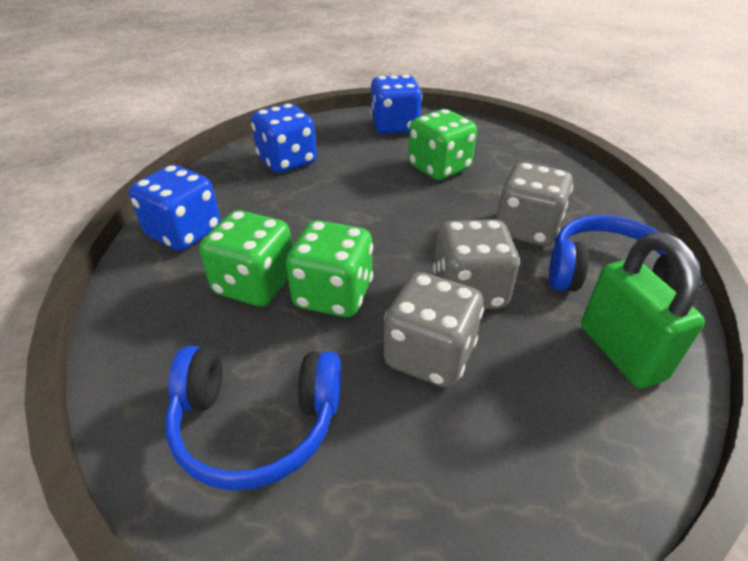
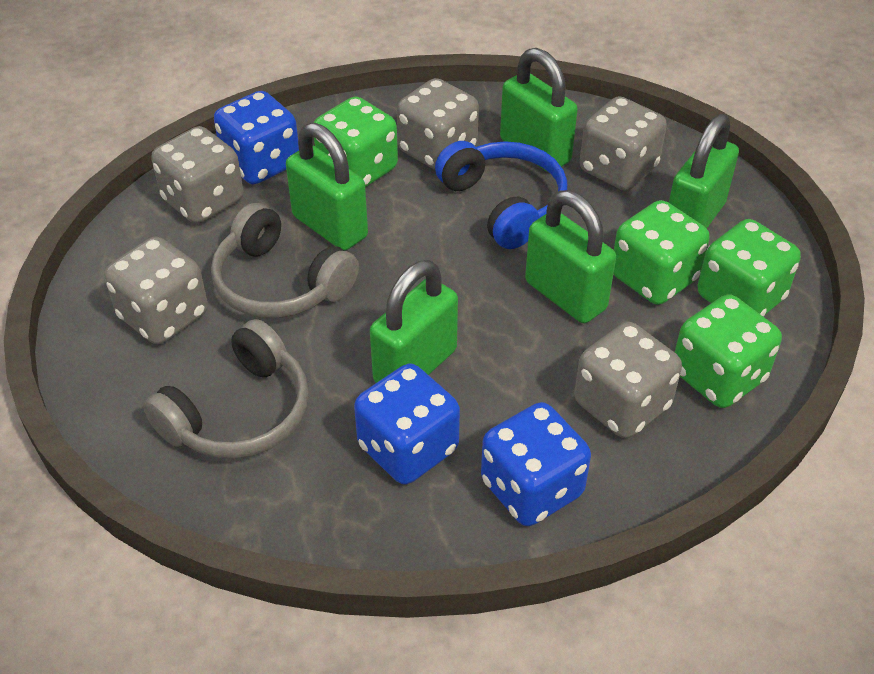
blue headphones: 2 -> 1
green dice: 3 -> 4
green padlock: 1 -> 5
grey dice: 3 -> 5
grey headphones: 0 -> 2

